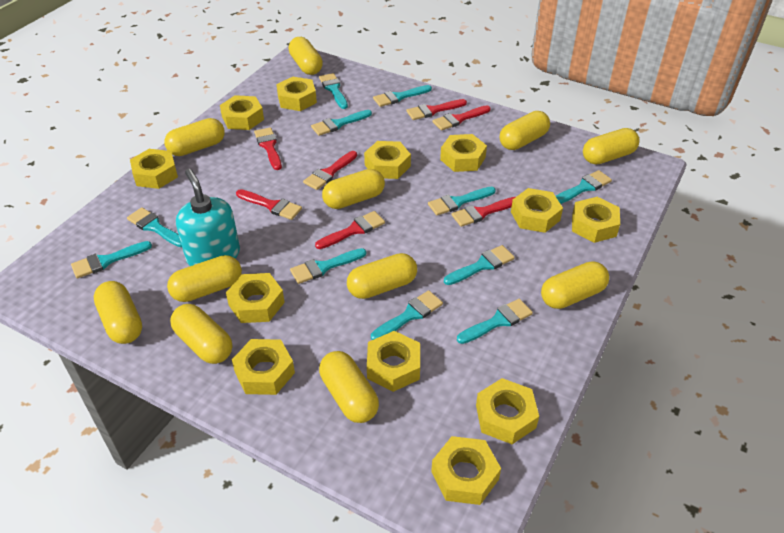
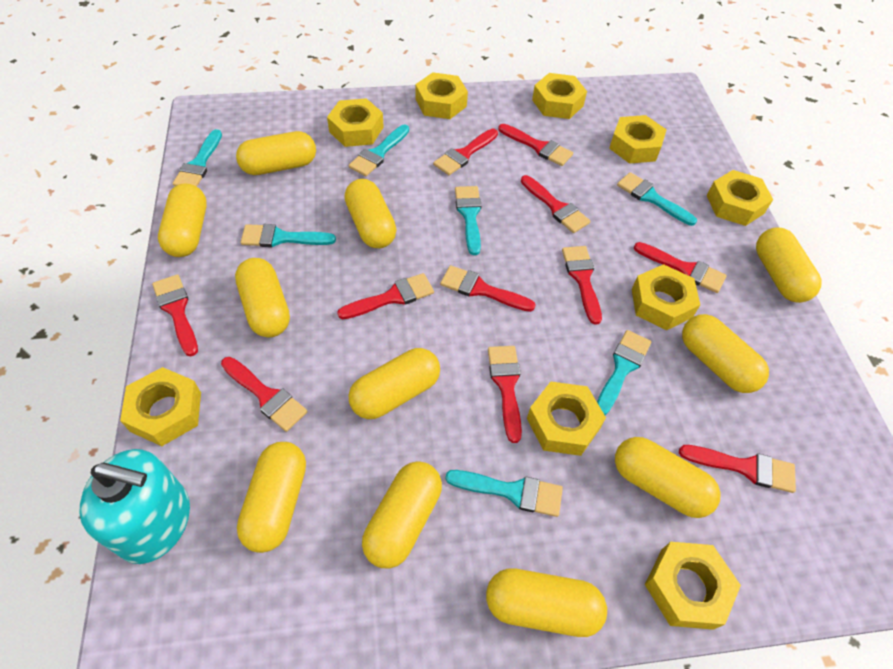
red brush: 7 -> 11
turquoise brush: 11 -> 7
yellow nut: 12 -> 9

